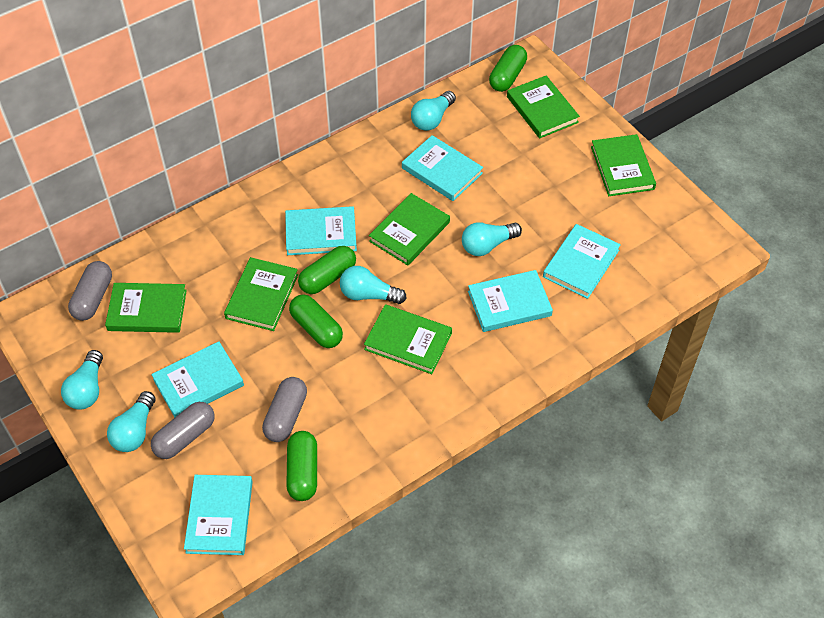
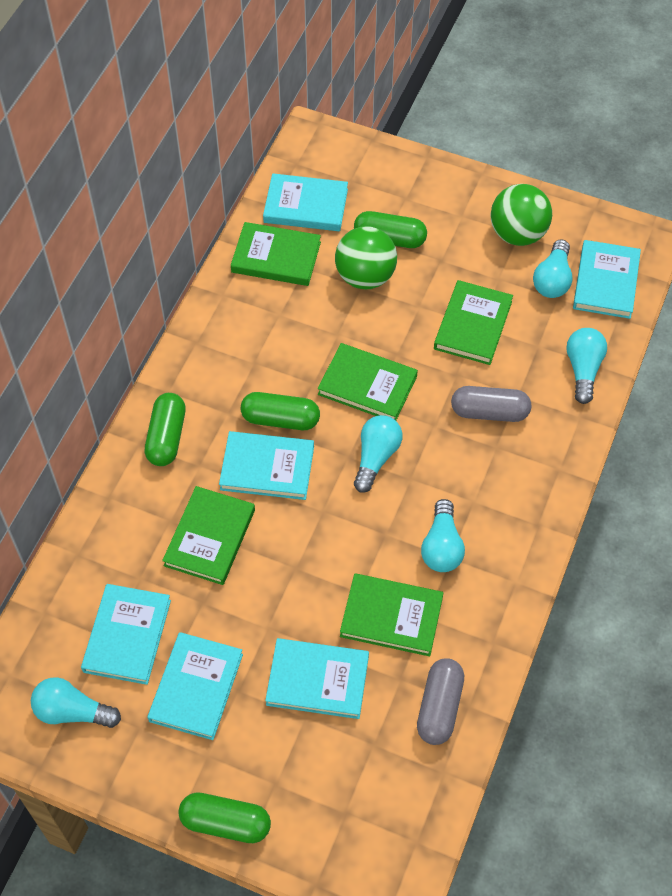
green ball: 0 -> 2
green book: 6 -> 5
grey capsule: 3 -> 2

